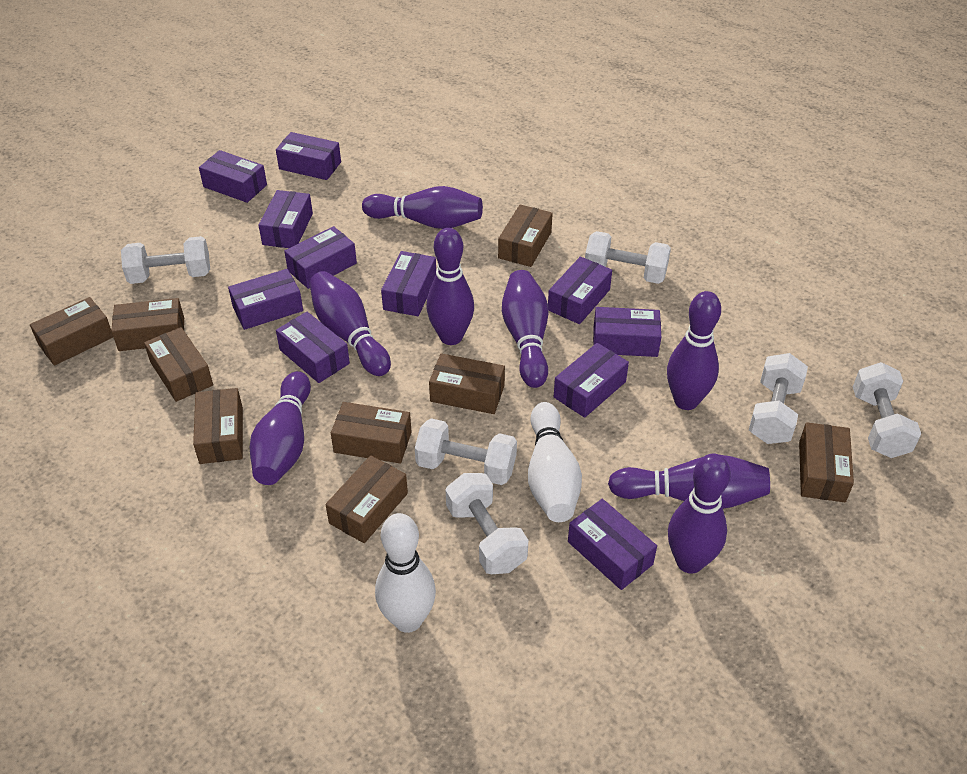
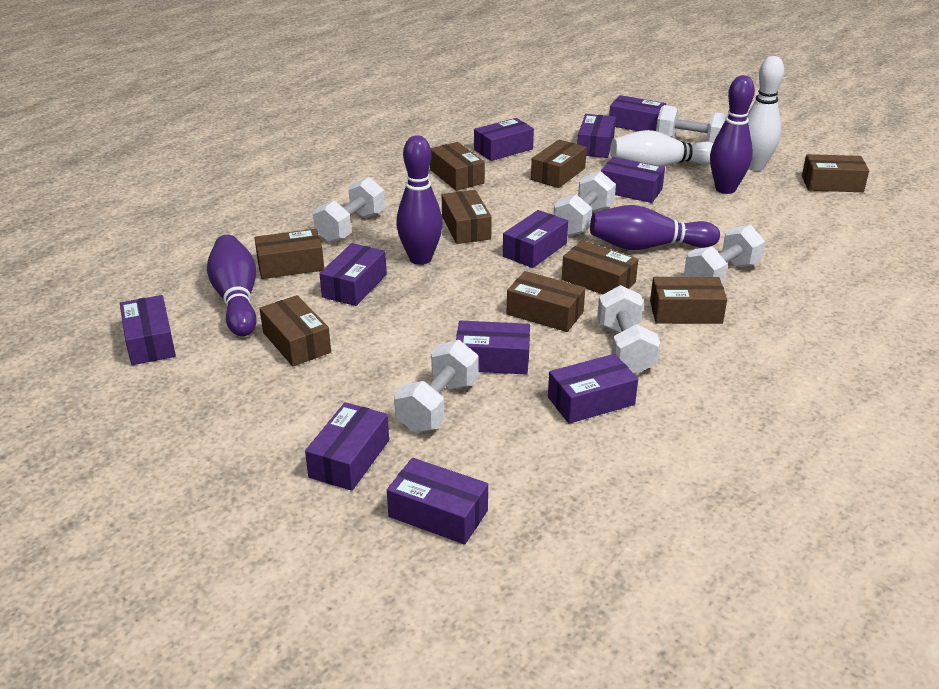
purple bowling pin: 8 -> 4

